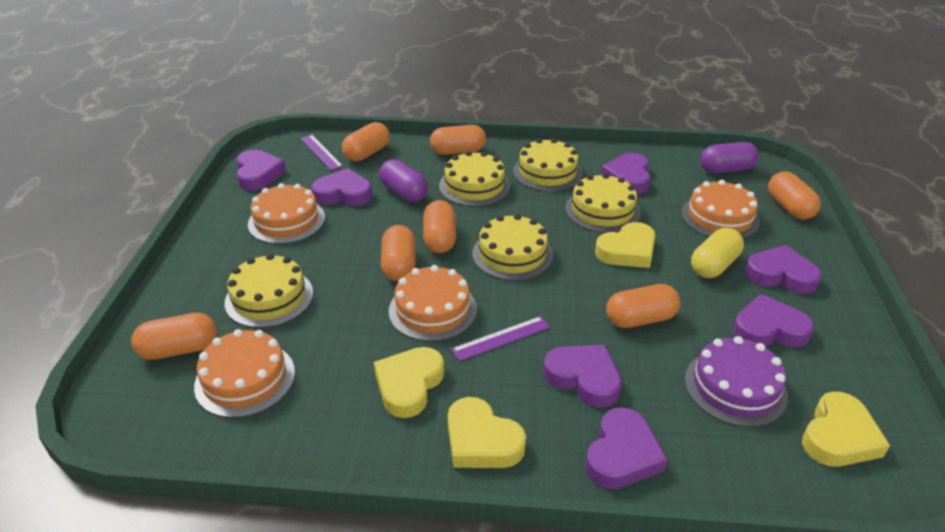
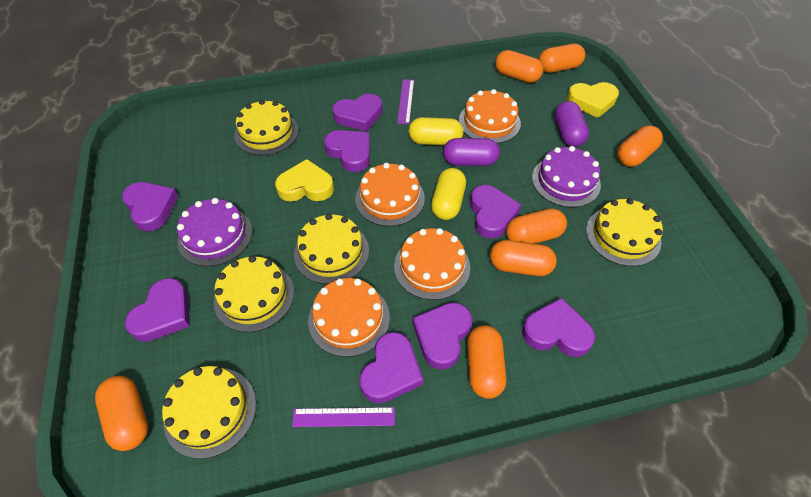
purple cake: 1 -> 2
purple heart: 7 -> 8
yellow capsule: 1 -> 2
yellow heart: 4 -> 2

